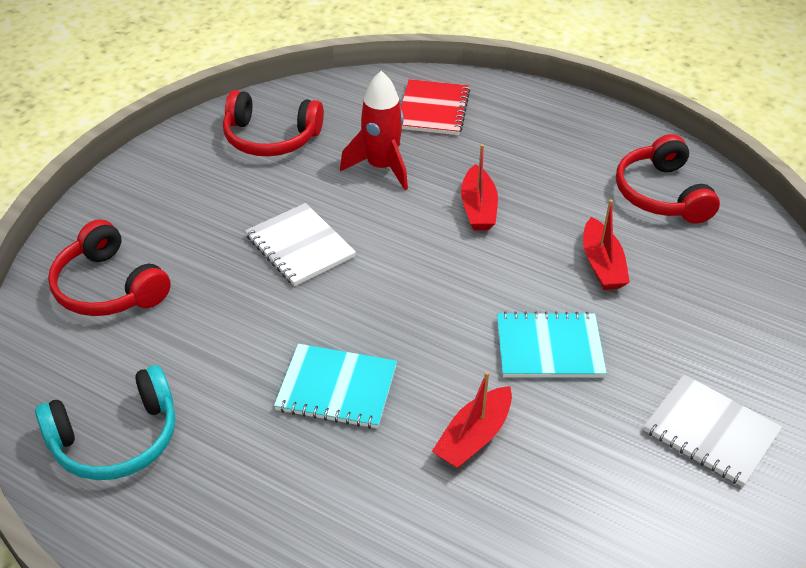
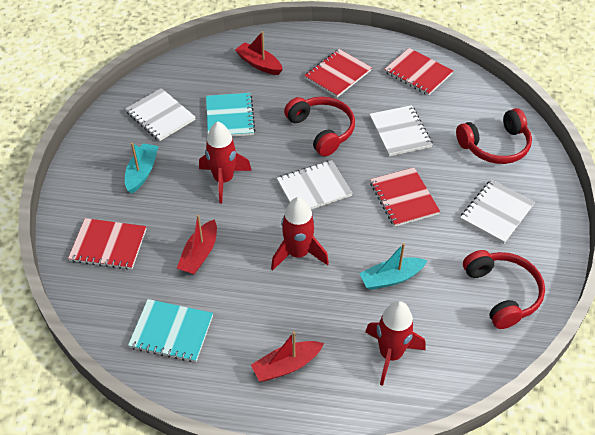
red notebook: 1 -> 4
red rocket: 1 -> 3
turquoise boat: 0 -> 2
turquoise headphones: 1 -> 0
white notebook: 2 -> 4

